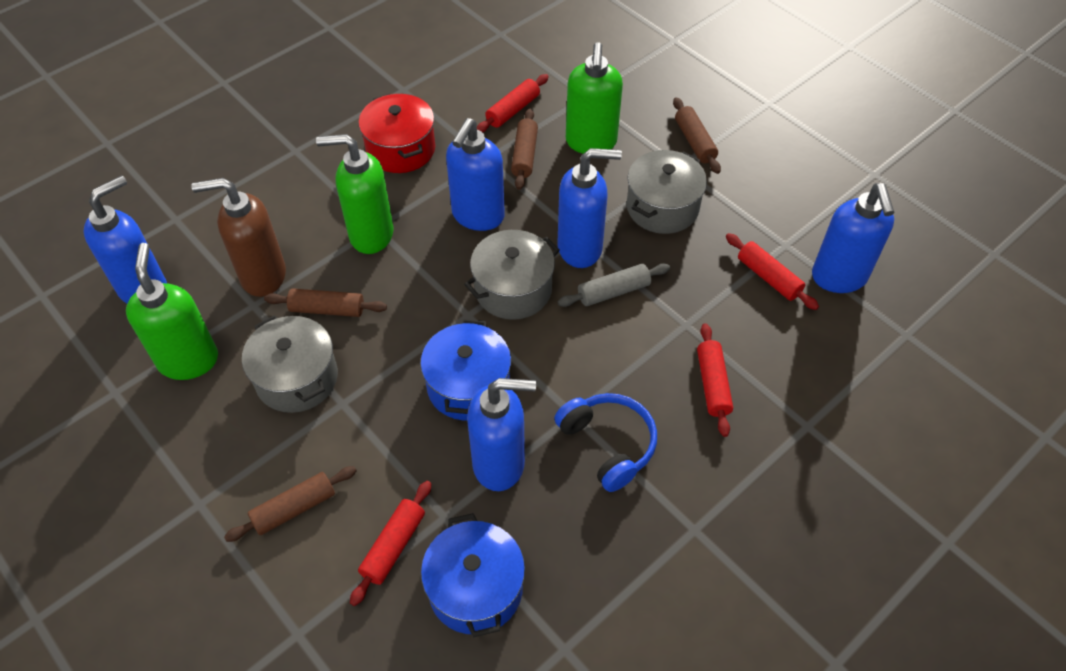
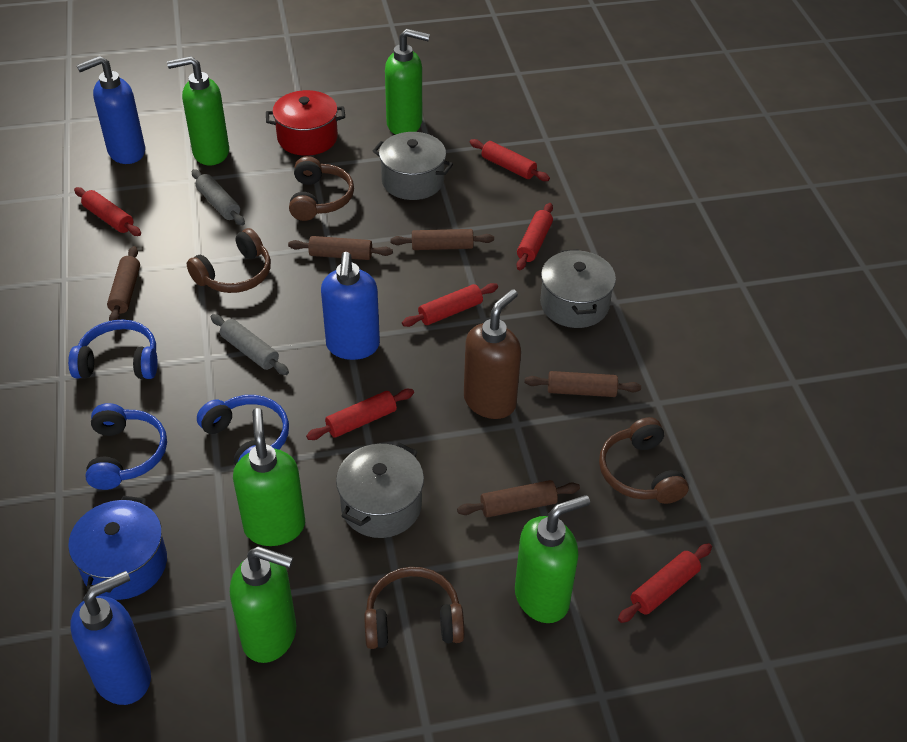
blue headphones: 1 -> 3
blue pot: 2 -> 1
blue soap dispenser: 5 -> 3
brown headphones: 0 -> 4
brown rolling pin: 4 -> 5
green soap dispenser: 3 -> 5
grey rolling pin: 1 -> 2
red rolling pin: 4 -> 6

